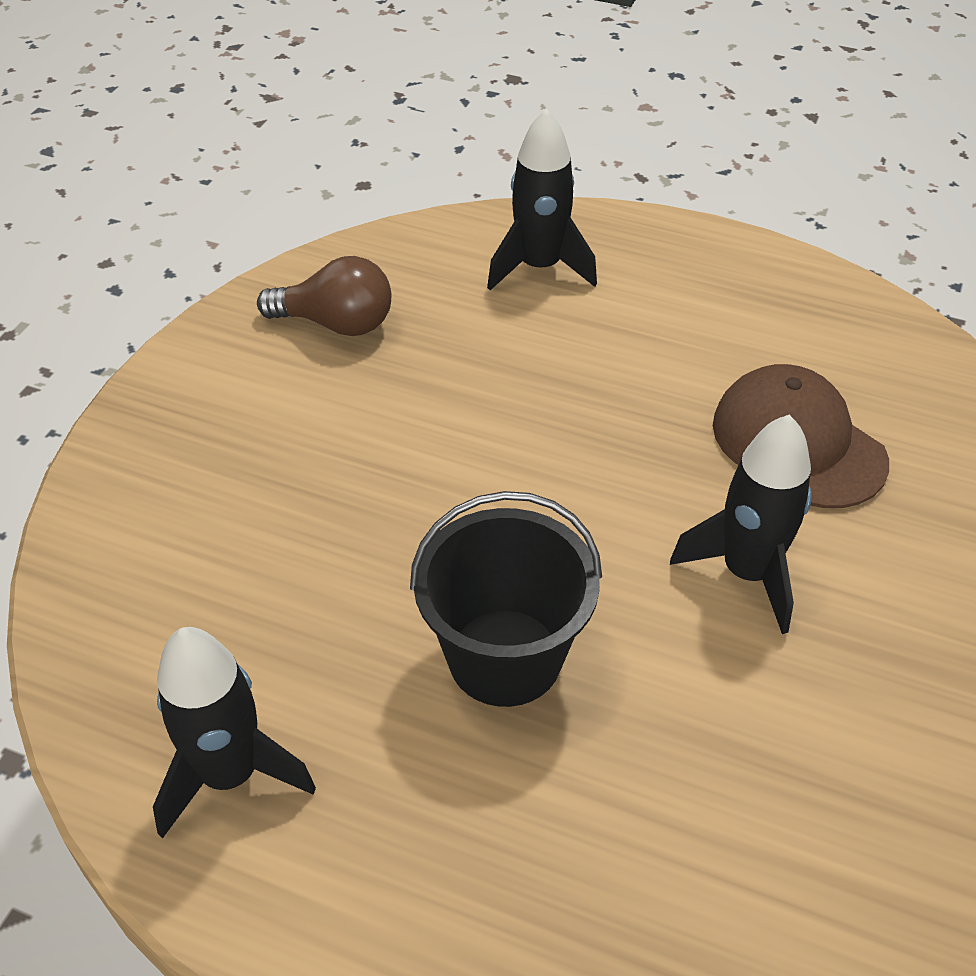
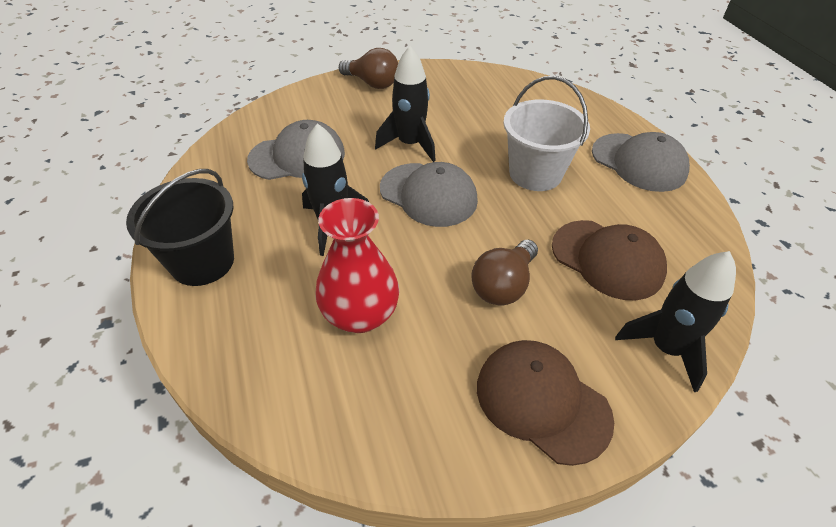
brown cap: 1 -> 2
brown light bulb: 1 -> 2
grey cap: 0 -> 3
red vase: 0 -> 1
white bucket: 0 -> 1

